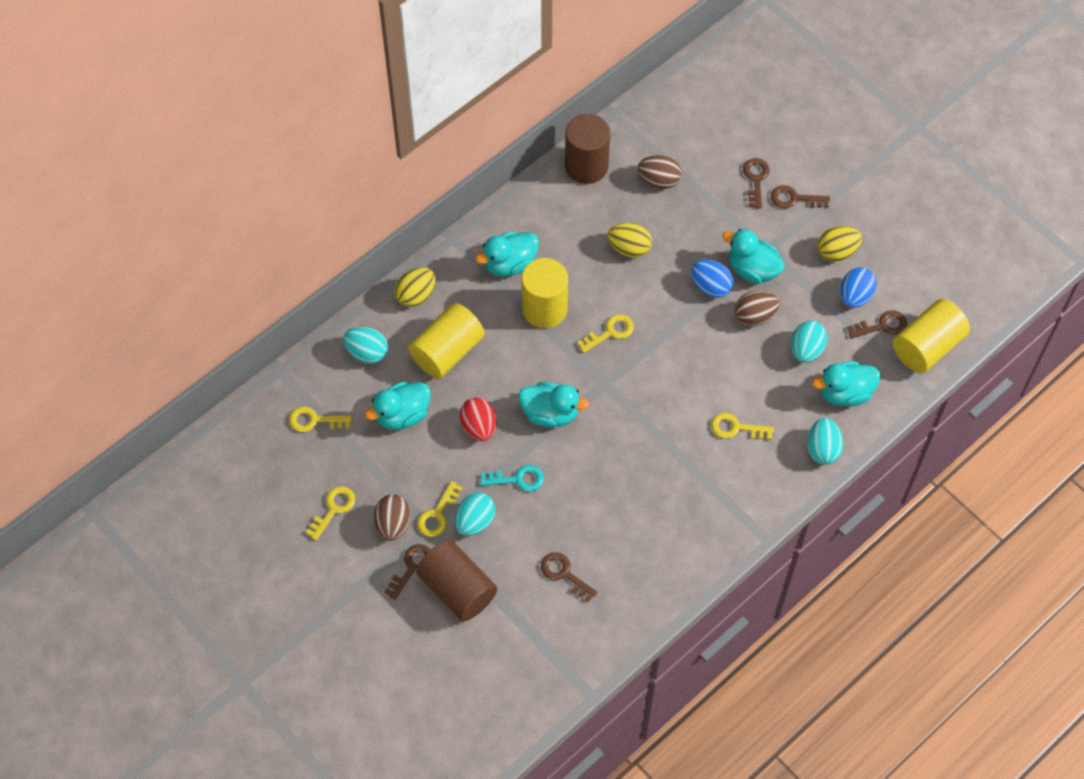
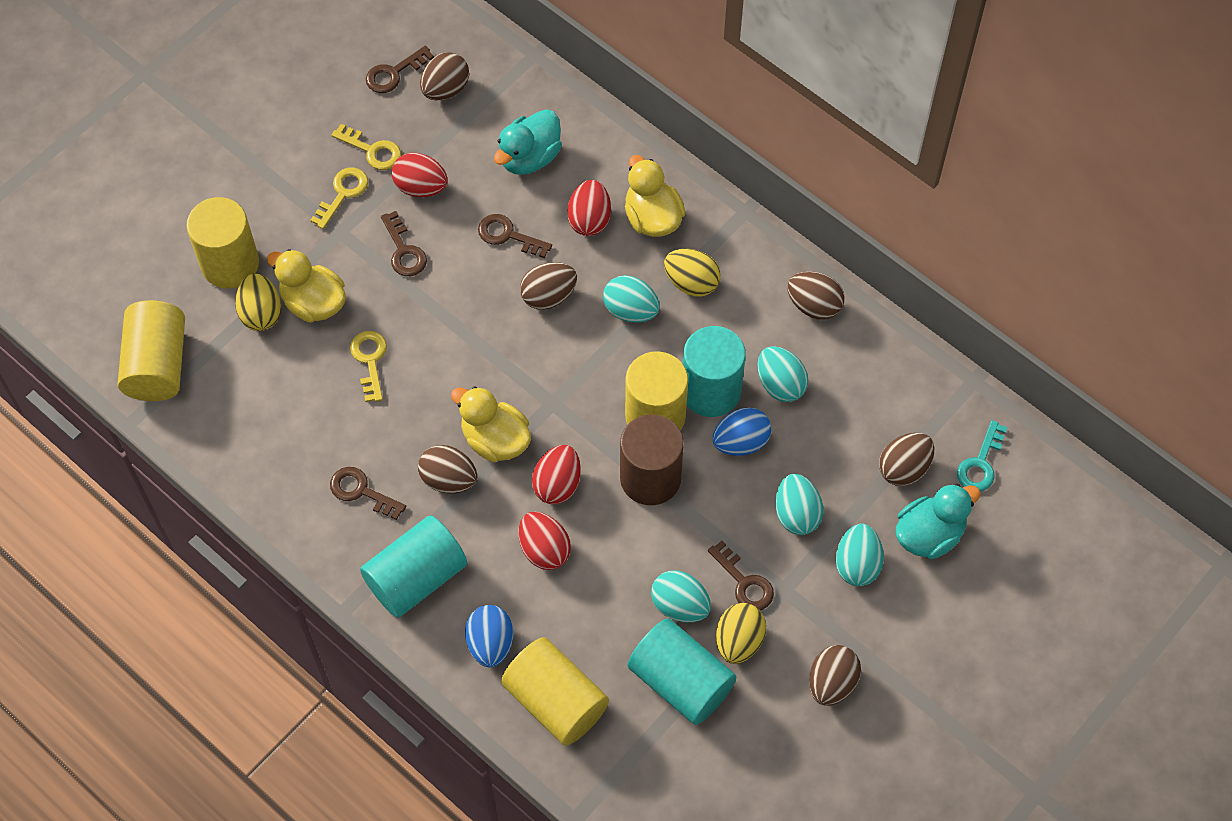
brown cylinder: 2 -> 1
brown egg: 3 -> 6
red egg: 1 -> 4
turquoise cylinder: 0 -> 3
turquoise duck: 5 -> 2
turquoise egg: 4 -> 5
yellow cylinder: 3 -> 4
yellow duck: 0 -> 3
yellow key: 5 -> 3

